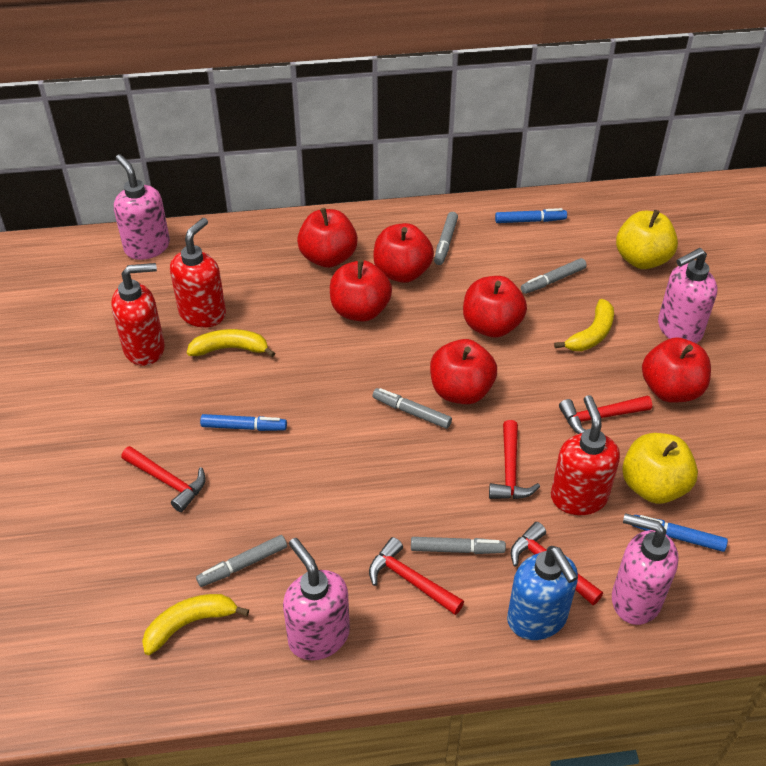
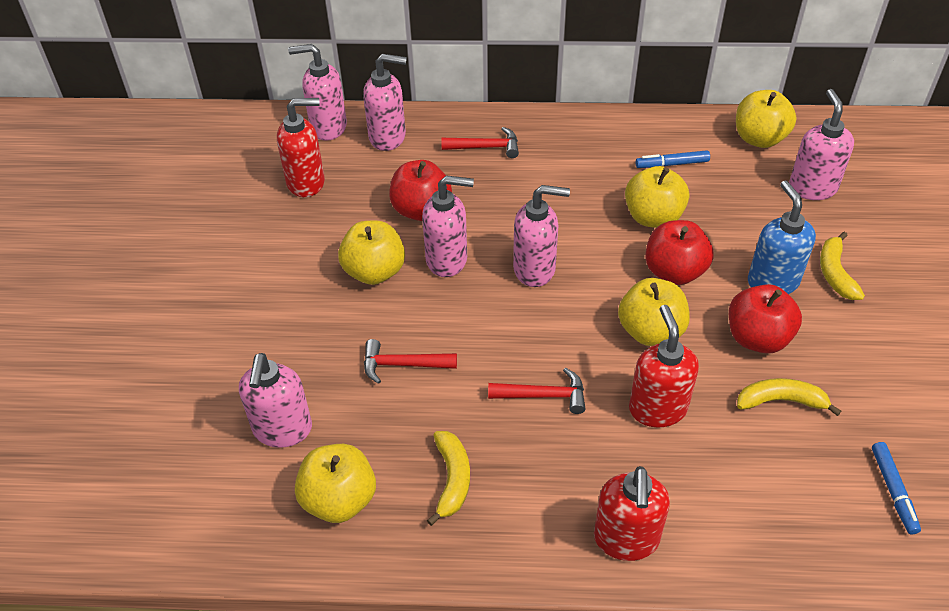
blue marker: 3 -> 2
grey marker: 5 -> 0
pink soap dispenser: 4 -> 6
red apple: 6 -> 3
red hammer: 5 -> 3
yellow apple: 2 -> 5

